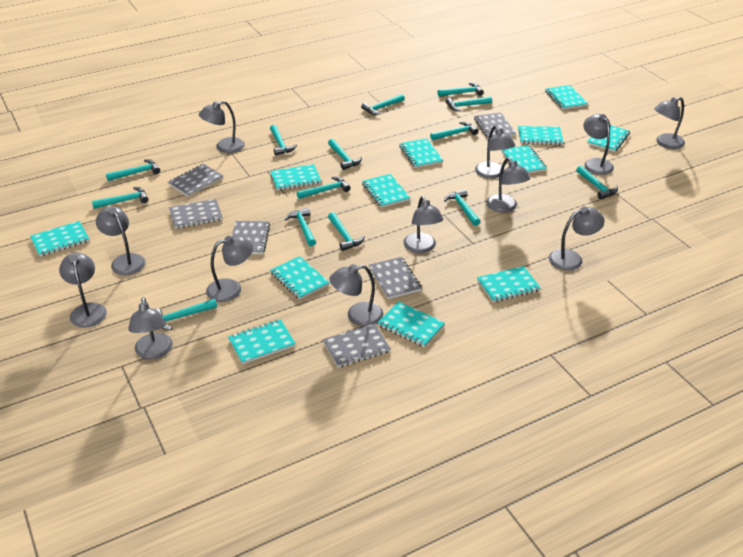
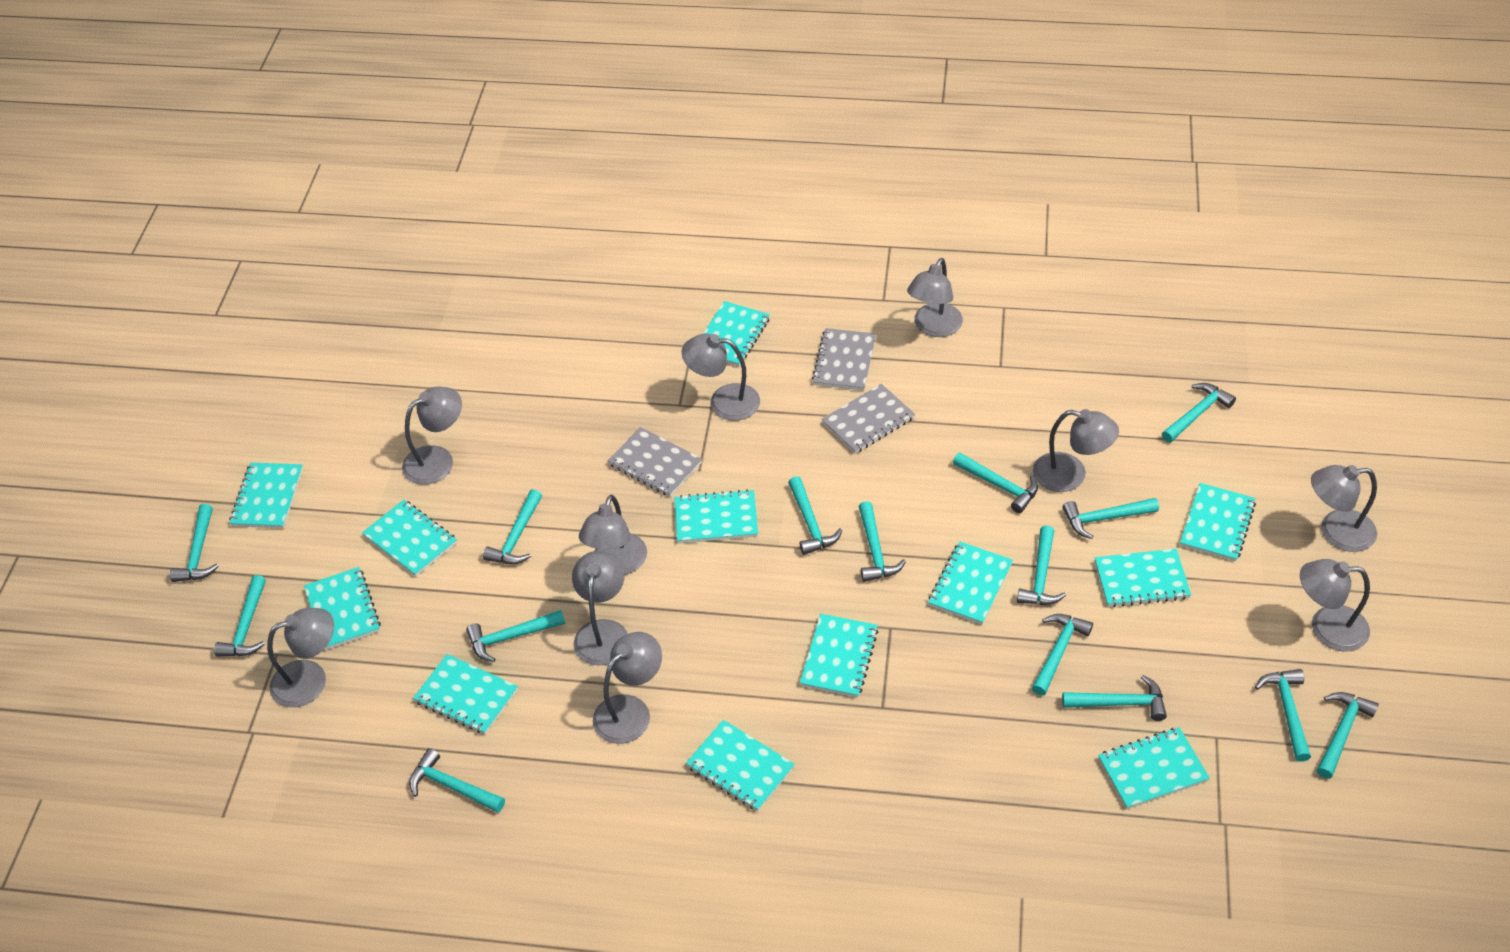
grey lamp: 12 -> 10
grey notebook: 6 -> 3
turquoise hammer: 14 -> 15

